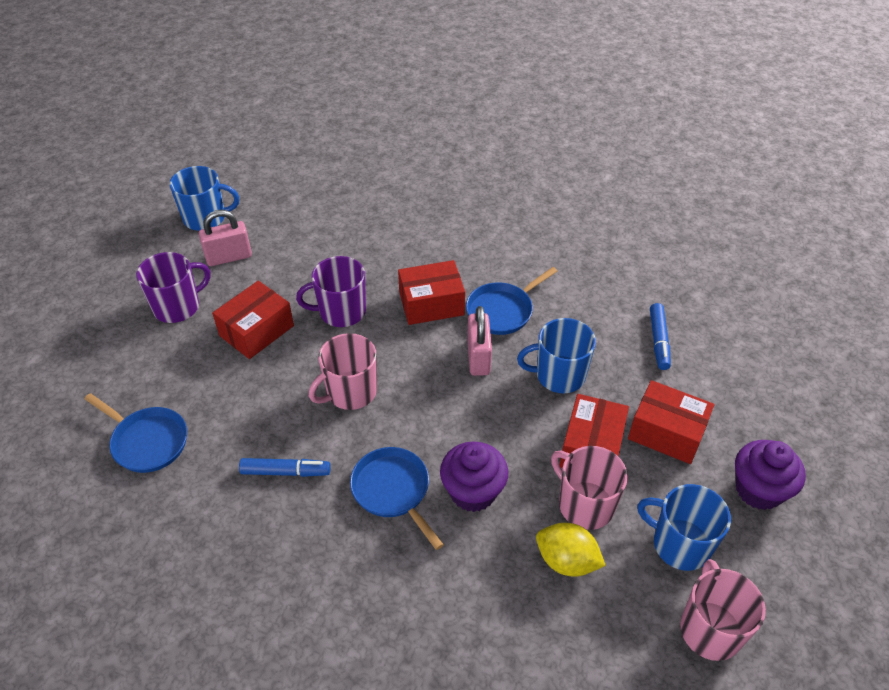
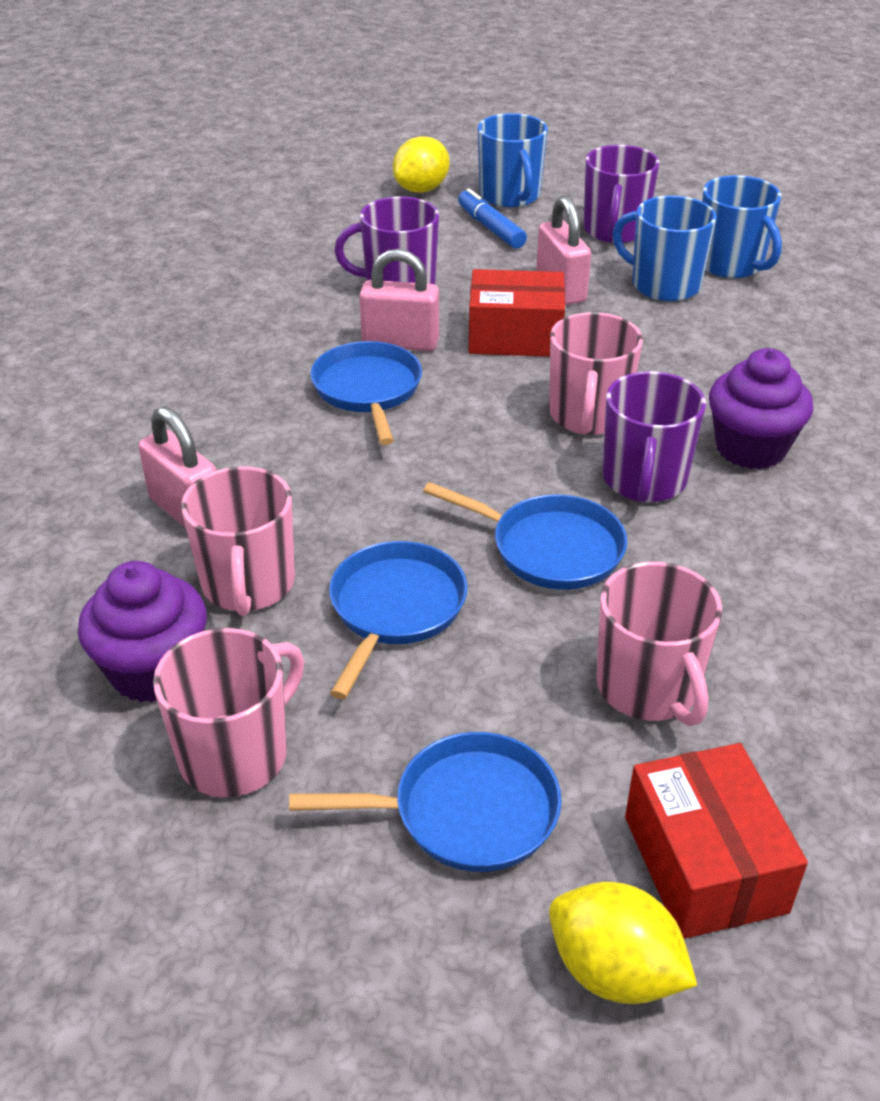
blue marker: 2 -> 1
blue pan: 3 -> 4
pink mug: 3 -> 4
pink padlock: 2 -> 3
purple mug: 2 -> 3
red box: 4 -> 2
yellow lemon: 1 -> 2

